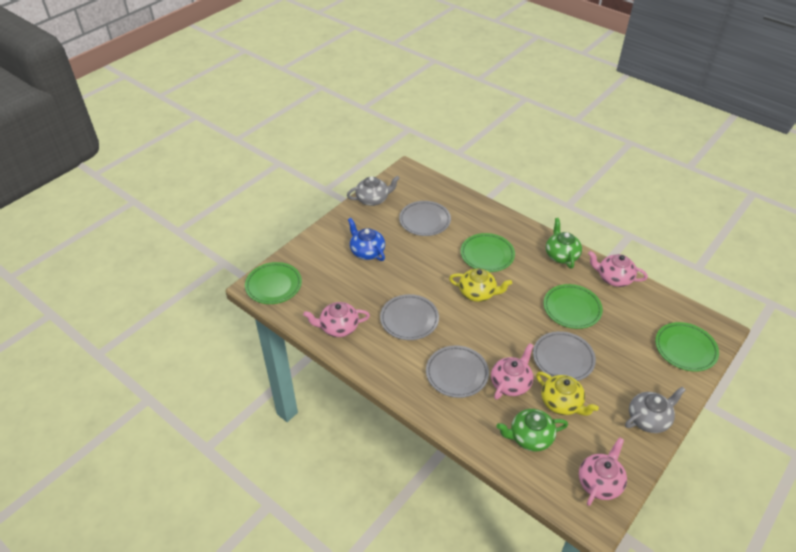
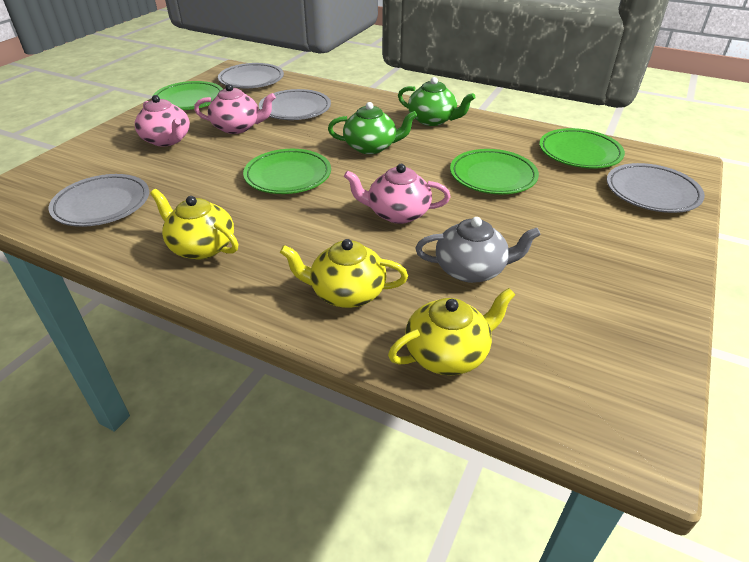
blue teapot: 1 -> 0
grey teapot: 2 -> 1
pink teapot: 4 -> 3
yellow teapot: 2 -> 3

